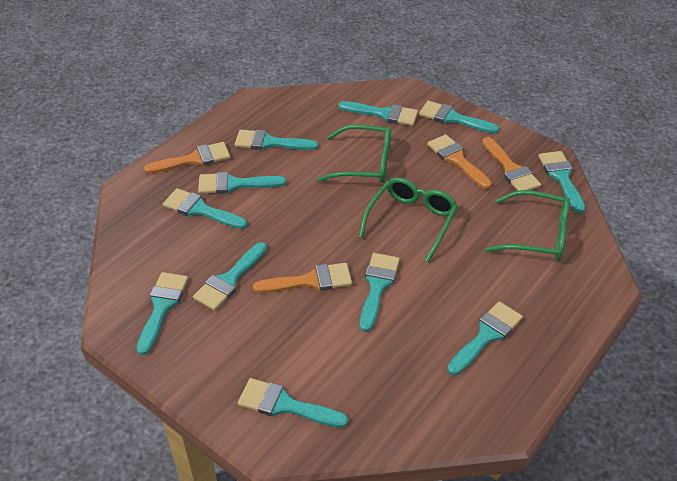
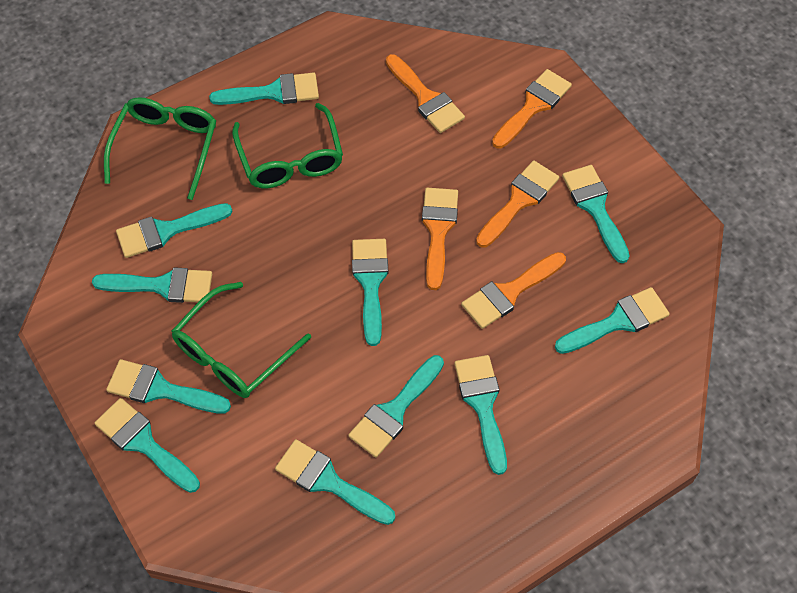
orange brush: 4 -> 5

